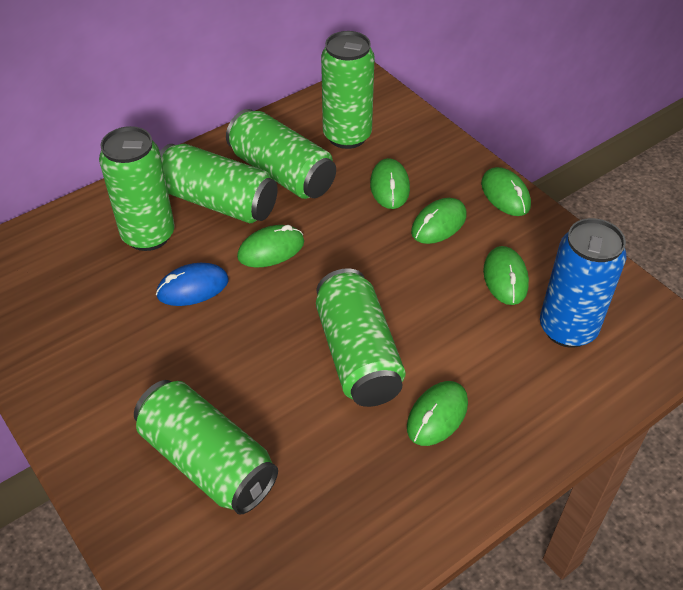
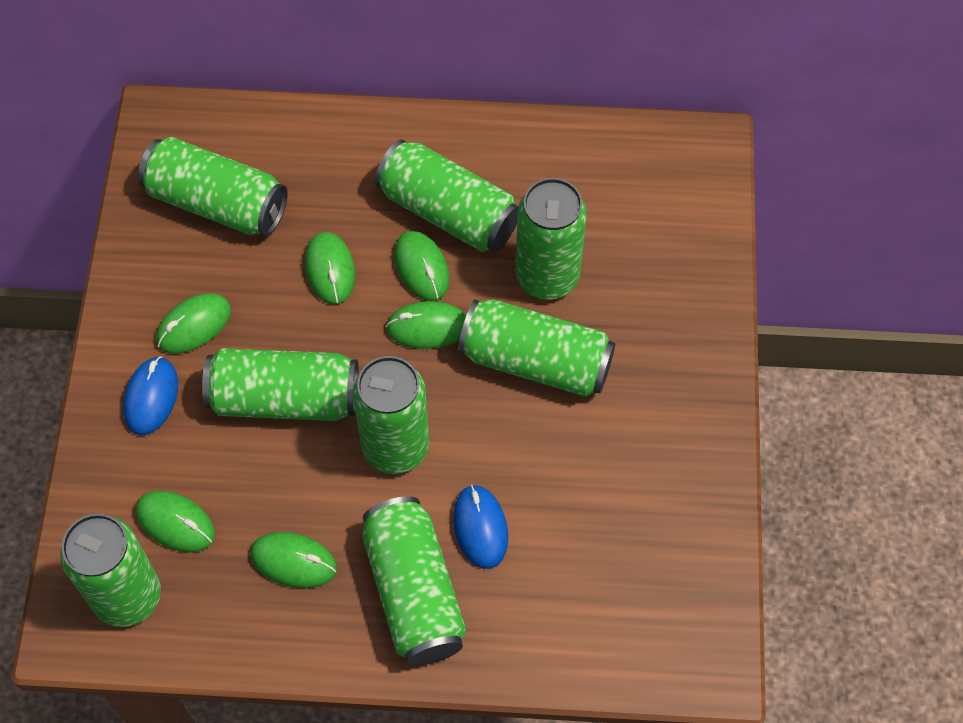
blue can: 1 -> 0
blue mouse: 1 -> 2
green can: 6 -> 8

